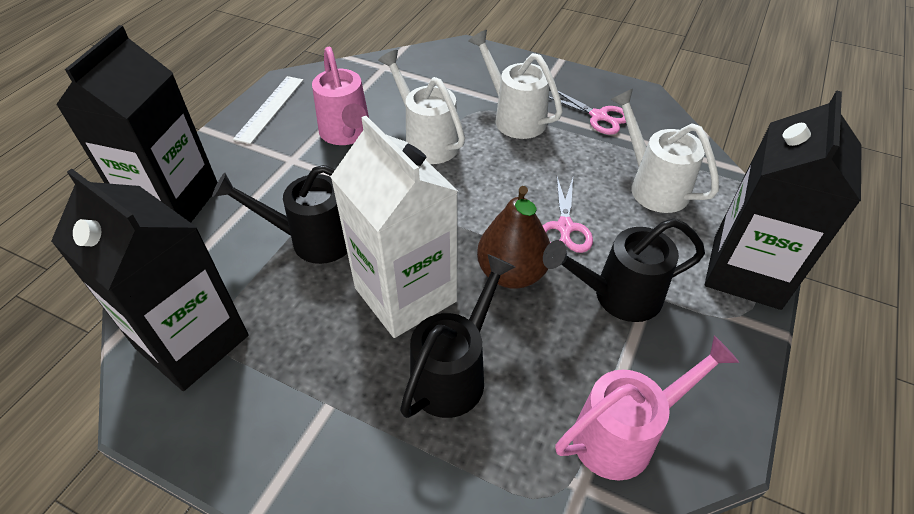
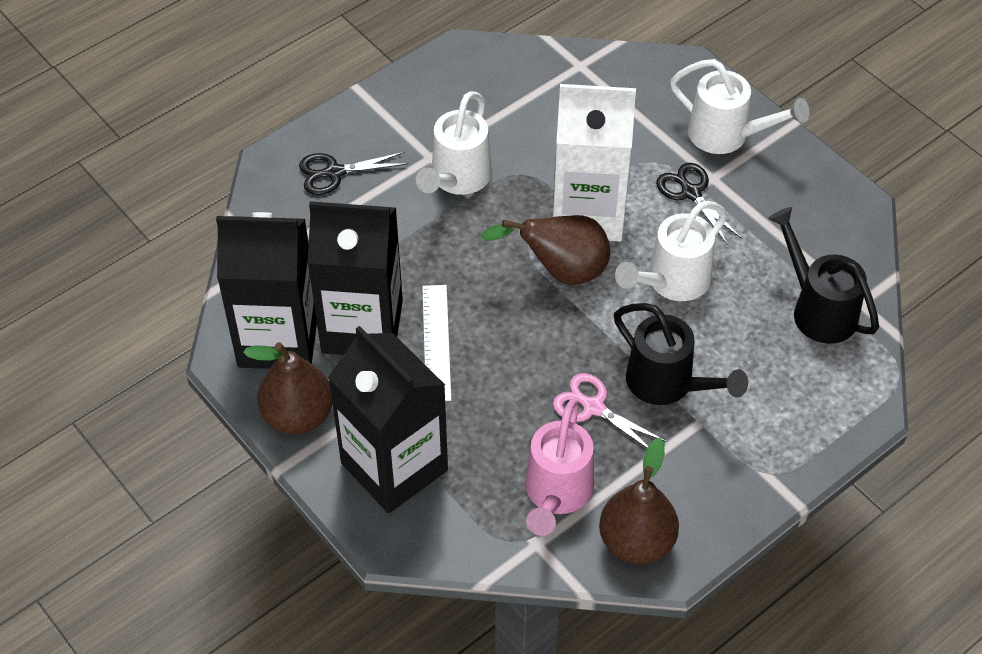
black scissors: 0 -> 2
black watering can: 3 -> 2
brown pear: 1 -> 3
pink scissors: 2 -> 1
pink watering can: 2 -> 1

